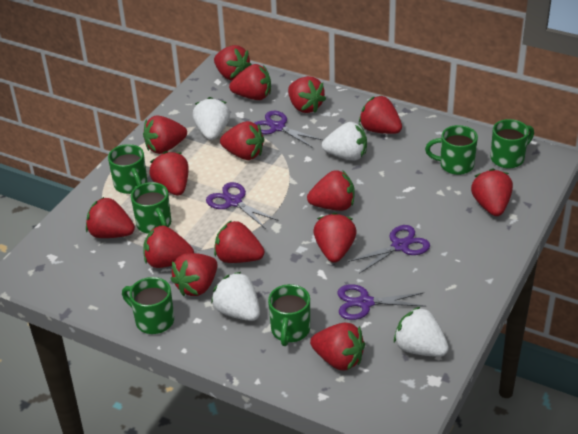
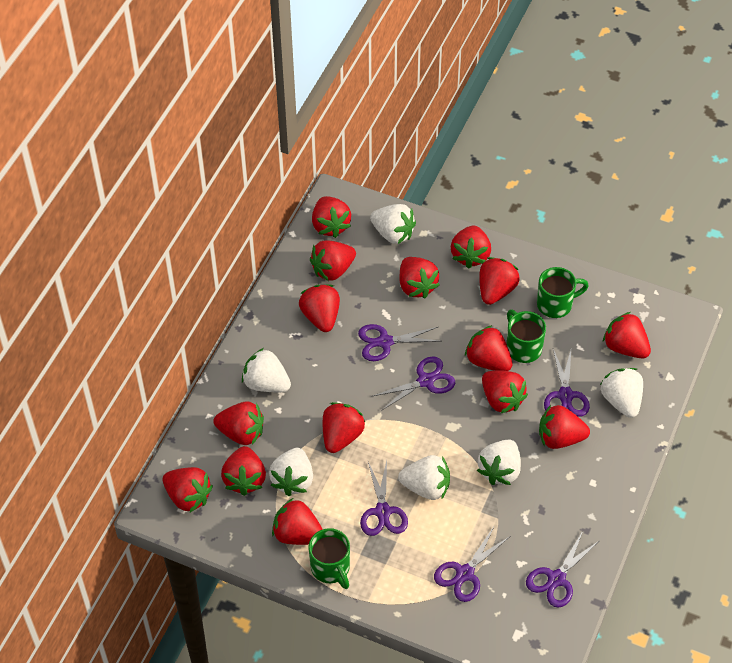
green mug: 6 -> 3
purple scissors: 4 -> 6
white strawberry: 4 -> 6

